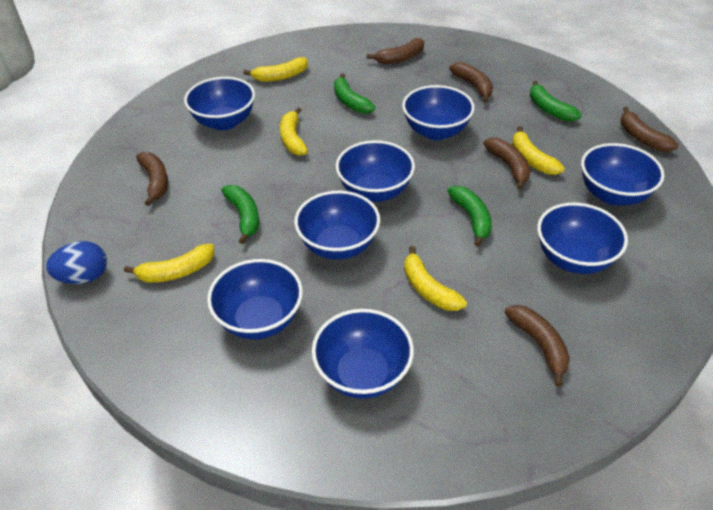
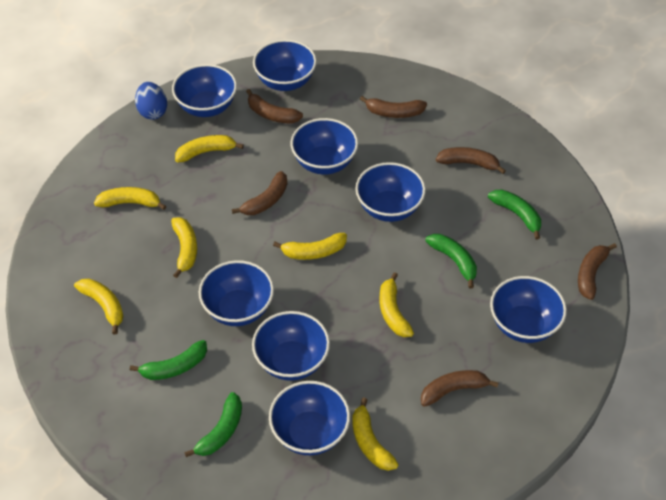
yellow banana: 5 -> 7

